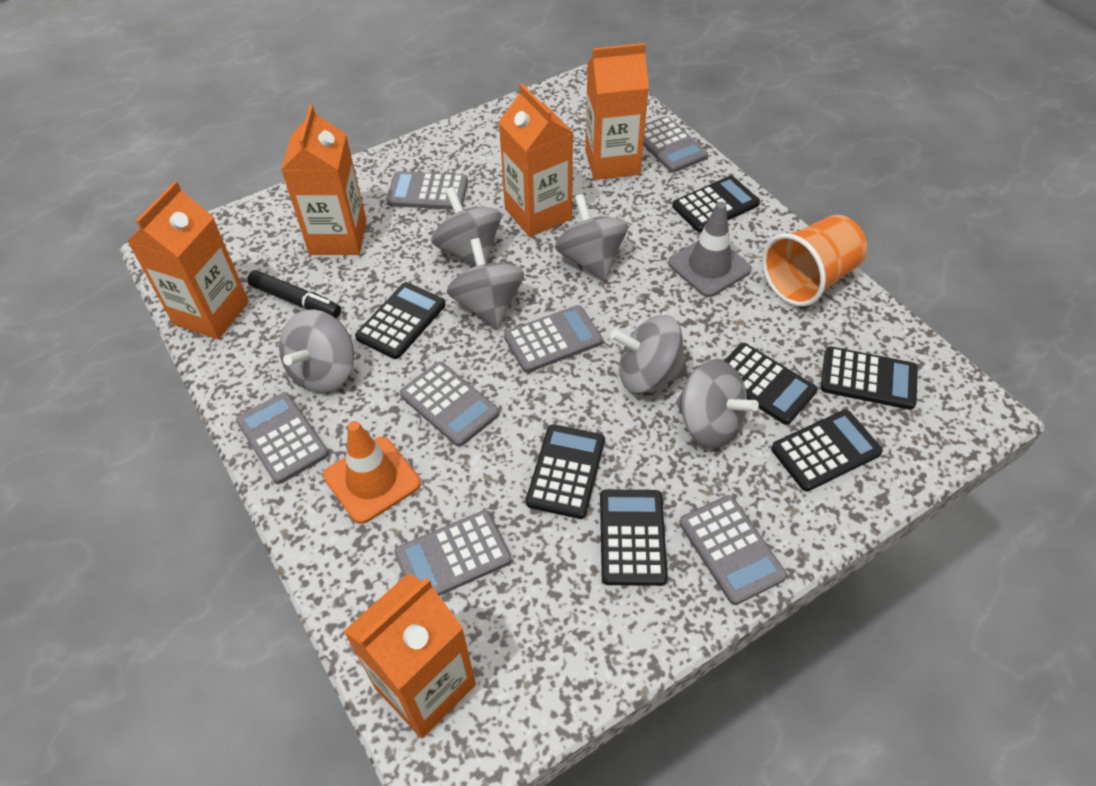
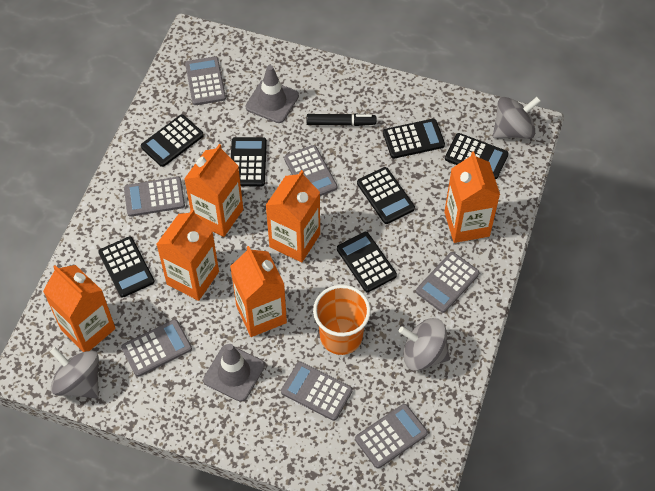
grey spinning top: 6 -> 3
grey traffic cone: 1 -> 2
orange carton: 5 -> 6
orange traffic cone: 1 -> 0

